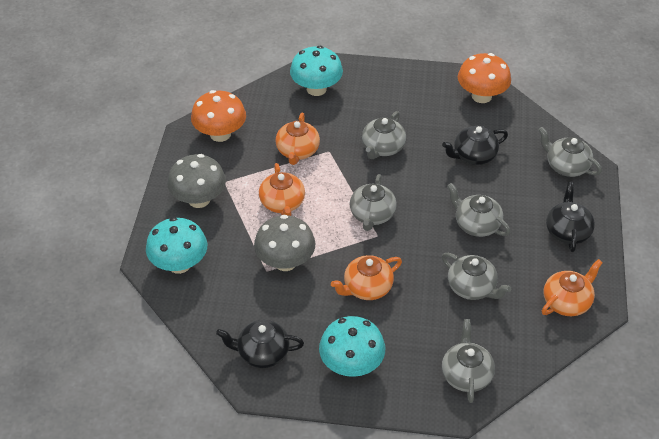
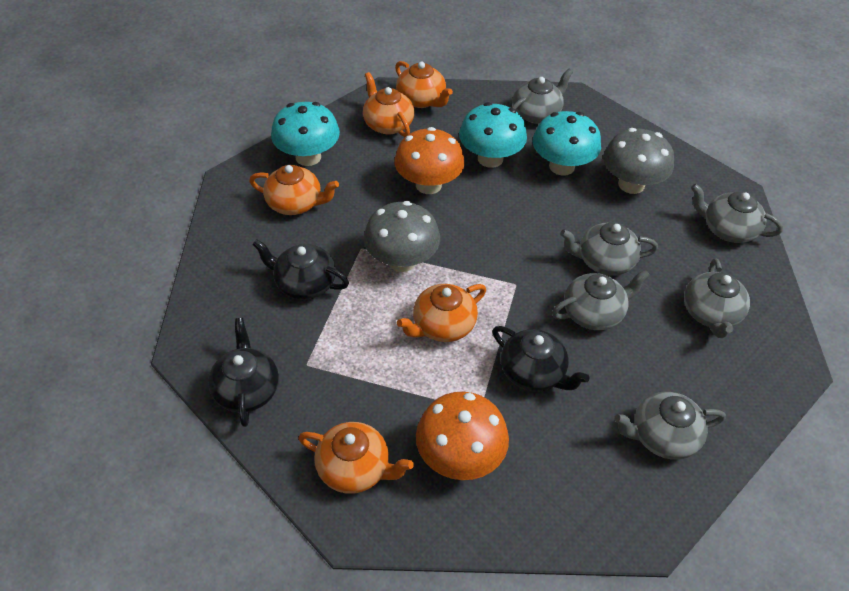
orange teapot: 4 -> 5

